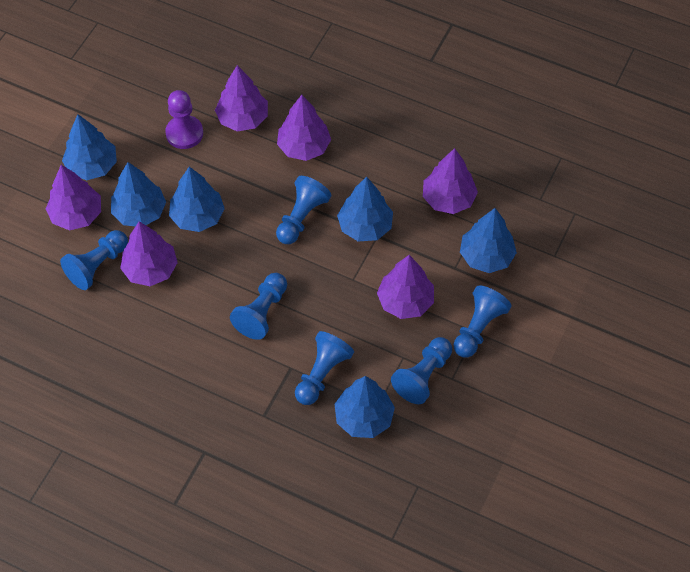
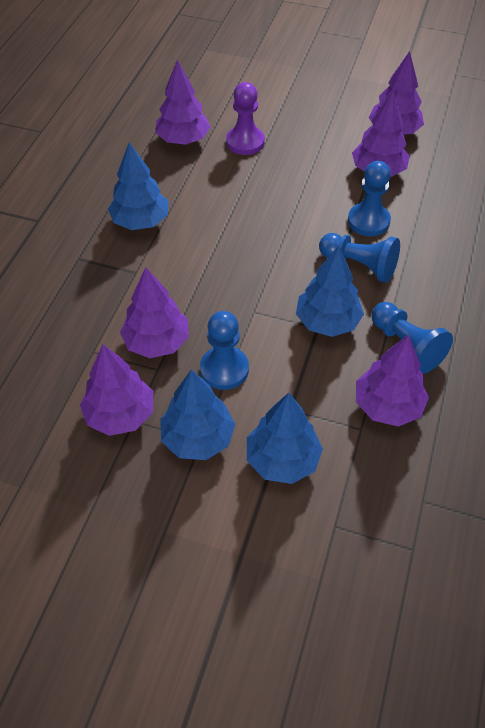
blue pawn: 6 -> 4
blue tree: 6 -> 4

